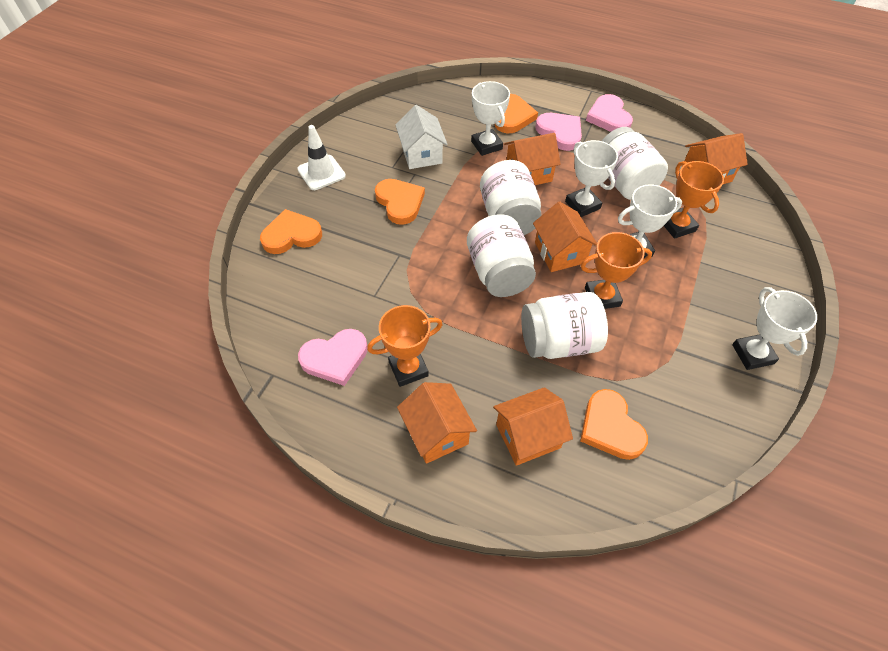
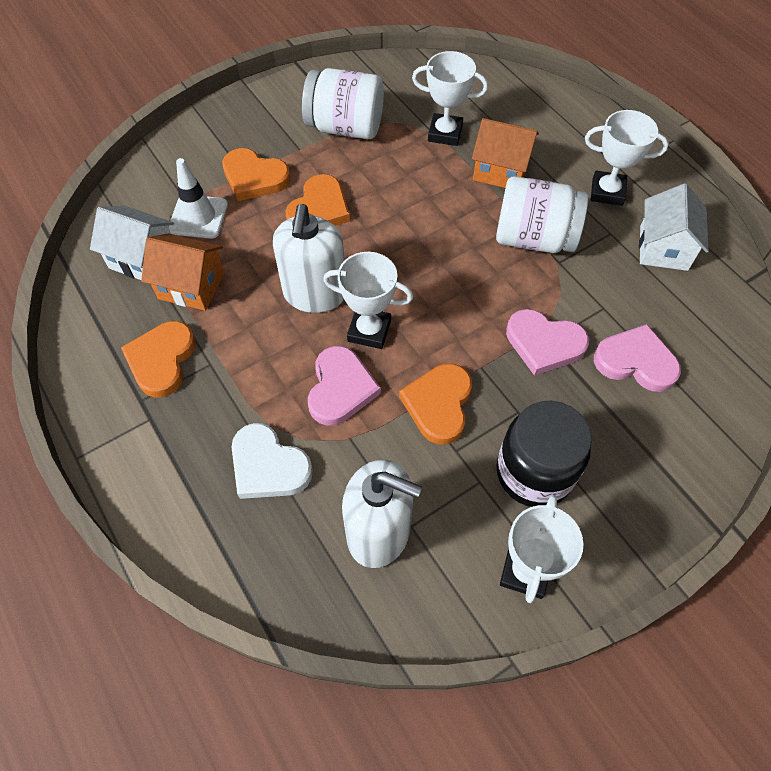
black jar: 0 -> 1
orange house: 5 -> 2
orange trophy: 3 -> 0
white heart: 0 -> 1
white house: 1 -> 2
white jar: 4 -> 2
white soap dispenser: 0 -> 2

